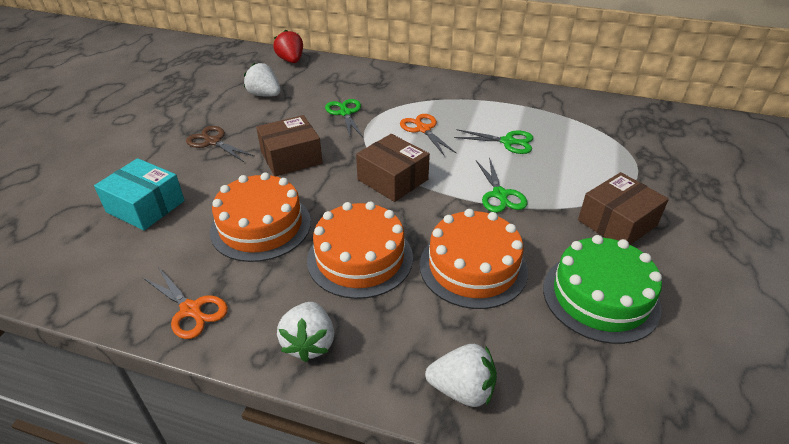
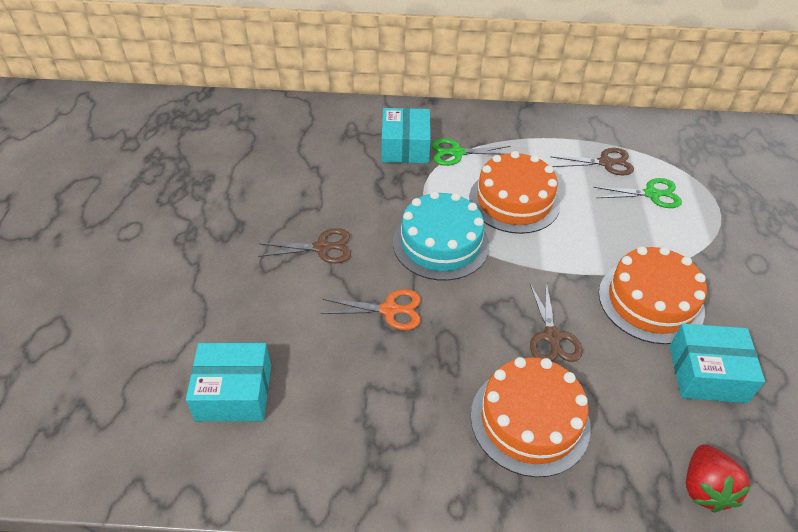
brown box: 3 -> 0
brown scissors: 1 -> 3
green cake: 1 -> 0
green scissors: 3 -> 2
orange scissors: 2 -> 1
turquoise box: 1 -> 3
turquoise cake: 0 -> 1
white strawberry: 3 -> 0

